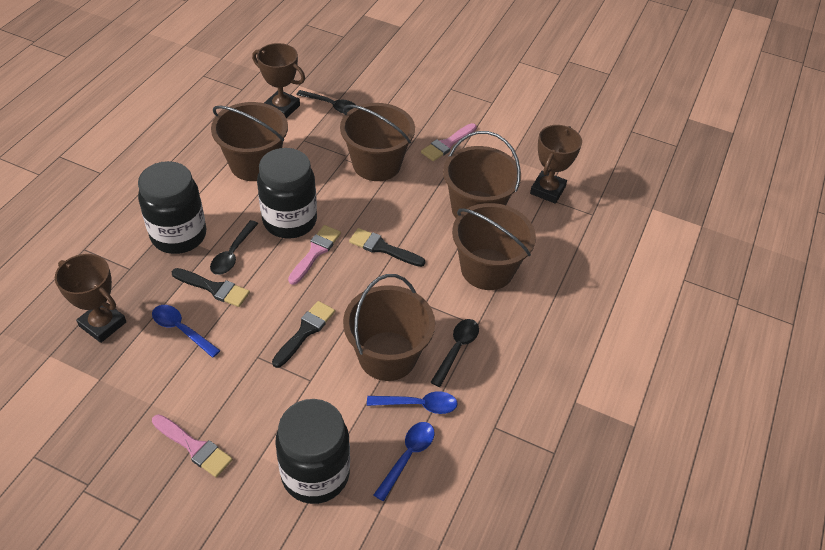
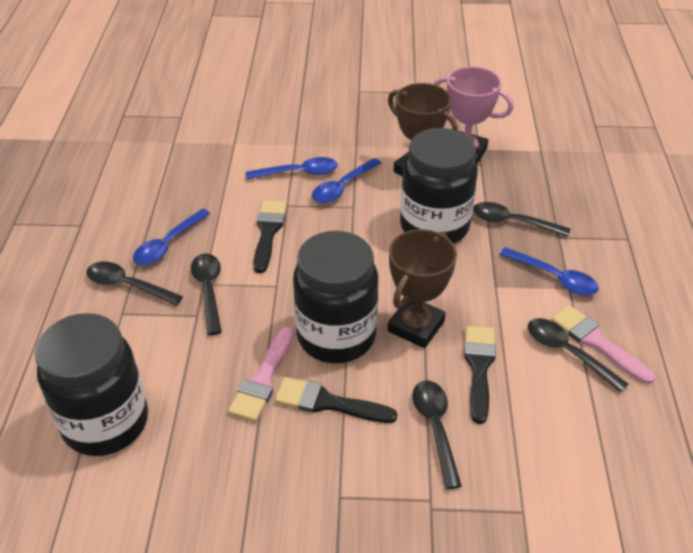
black spoon: 3 -> 5
blue spoon: 3 -> 4
brown bucket: 5 -> 0
brown trophy: 3 -> 2
pink brush: 3 -> 2
pink trophy: 0 -> 1

